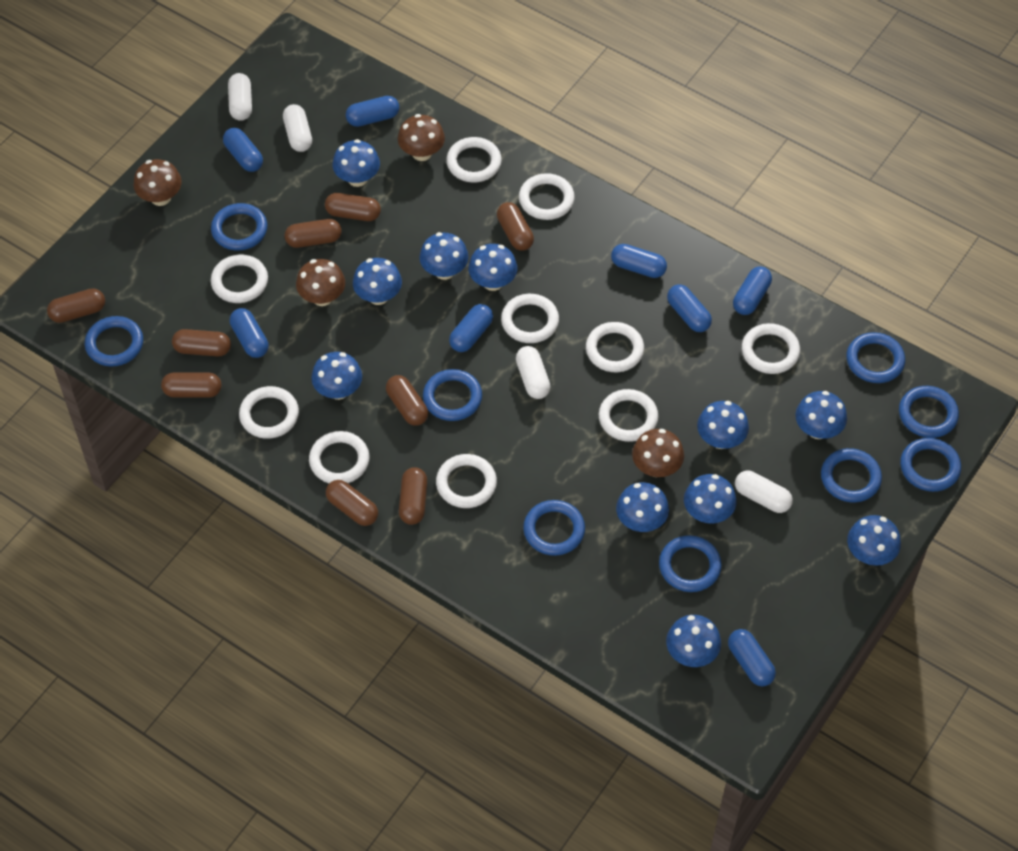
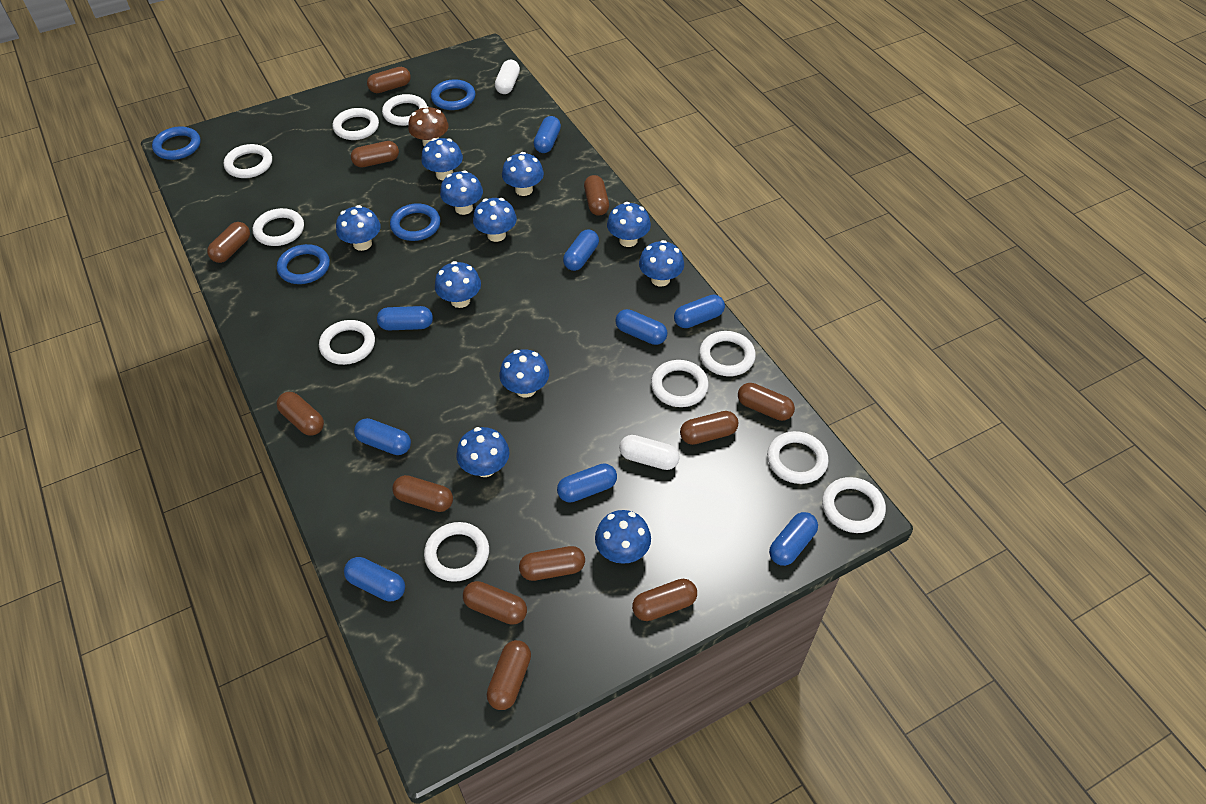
blue capsule: 8 -> 9
blue ring: 9 -> 4
brown capsule: 9 -> 12
brown mushroom: 4 -> 1
white capsule: 4 -> 2

